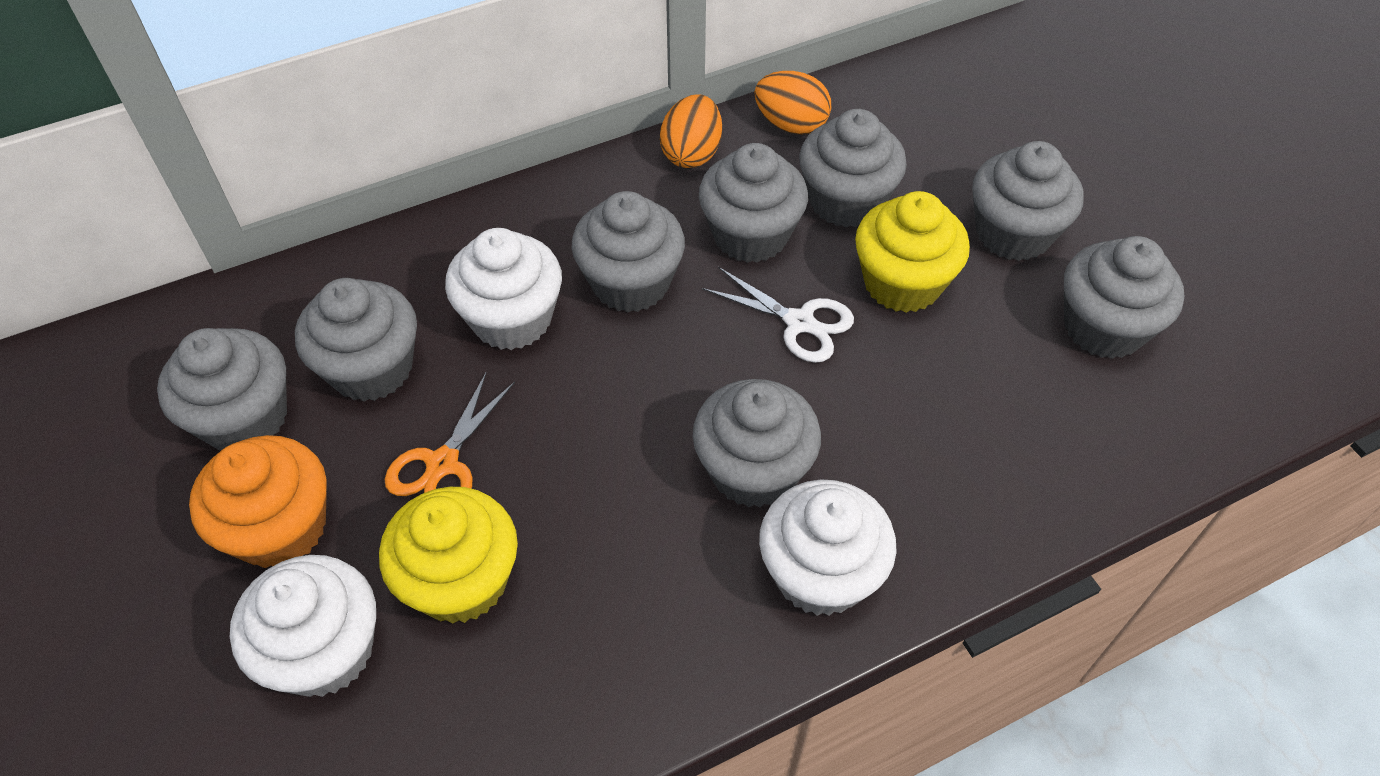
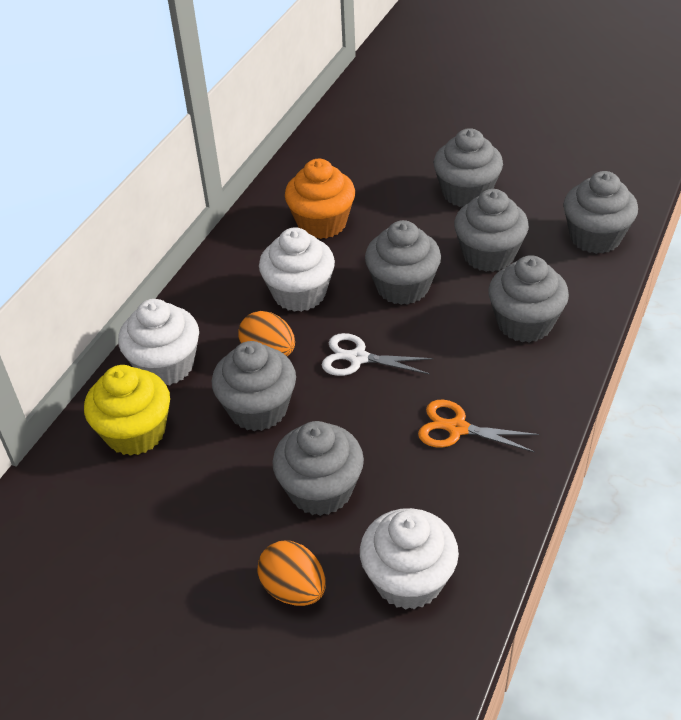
grey cupcake: 8 -> 7
yellow cupcake: 2 -> 1

